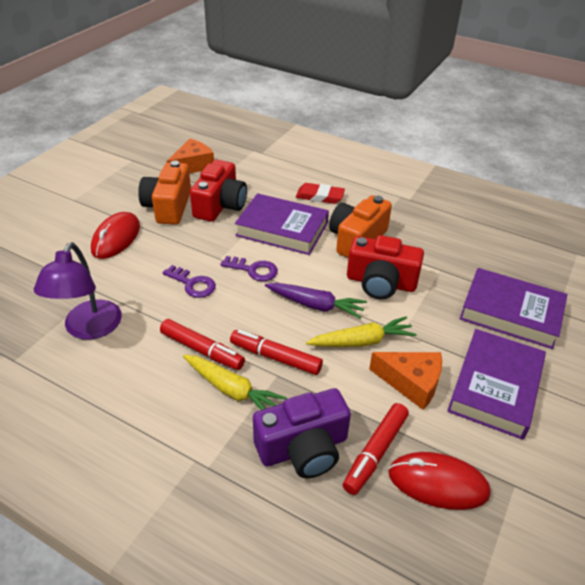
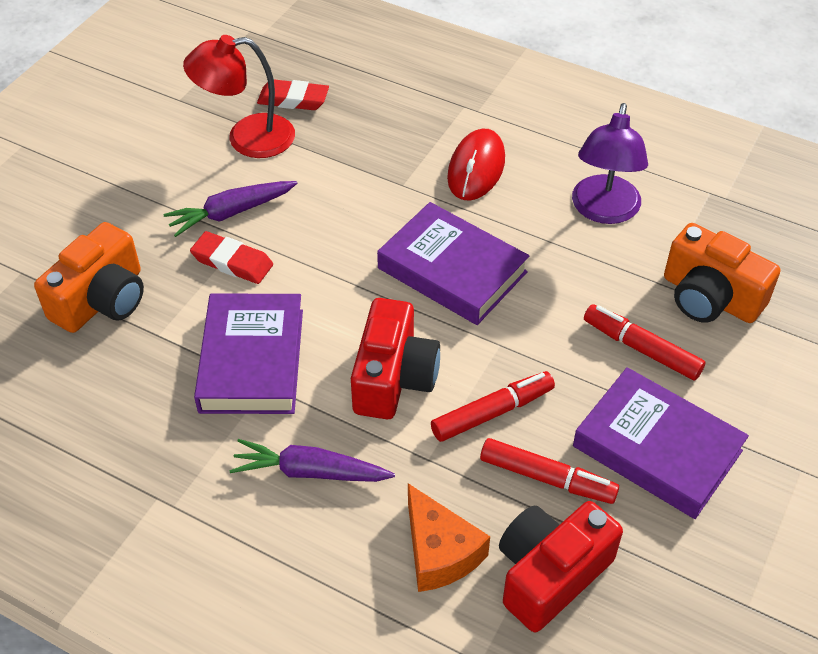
orange cheese: 2 -> 1
purple camera: 1 -> 0
purple carrot: 1 -> 2
purple key: 2 -> 0
red eraser: 1 -> 2
red lamp: 0 -> 1
red mouse: 2 -> 1
yellow carrot: 2 -> 0

